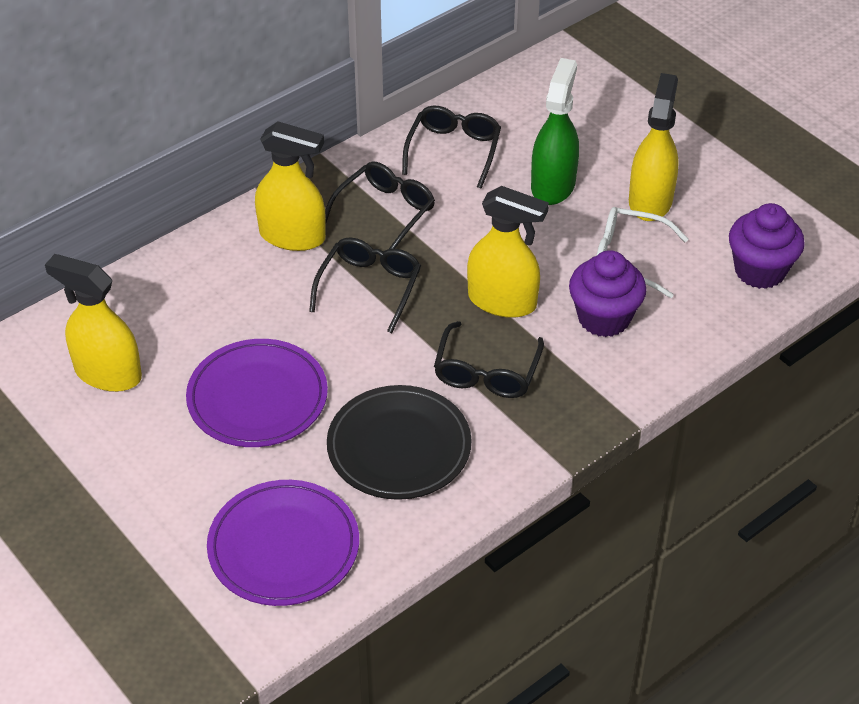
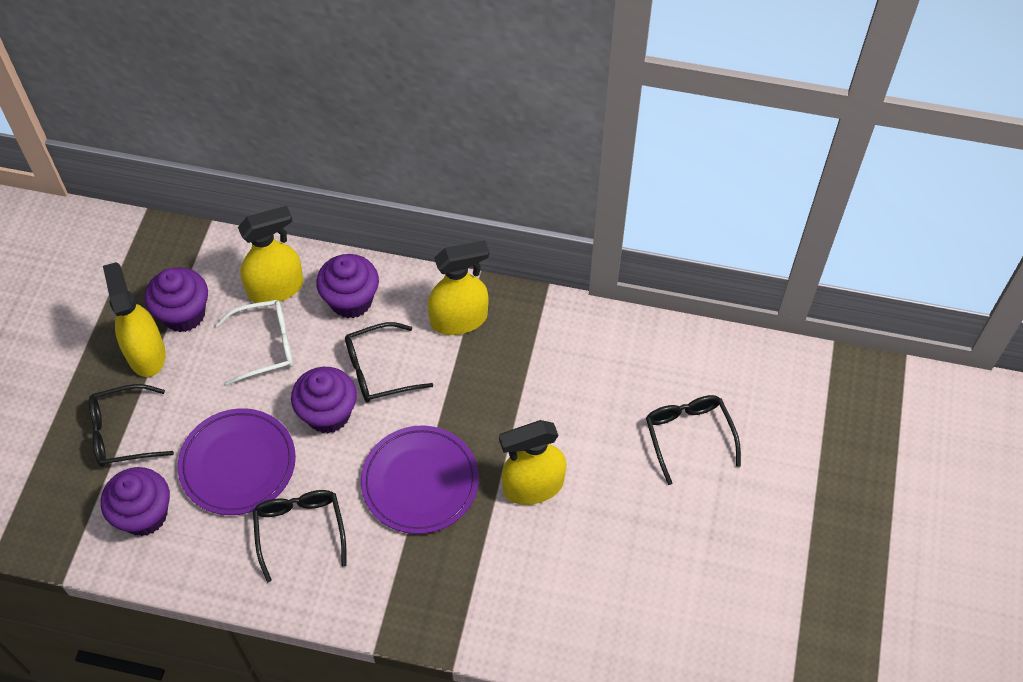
black plate: 1 -> 0
green spray bottle: 1 -> 0
purple cupcake: 2 -> 4

